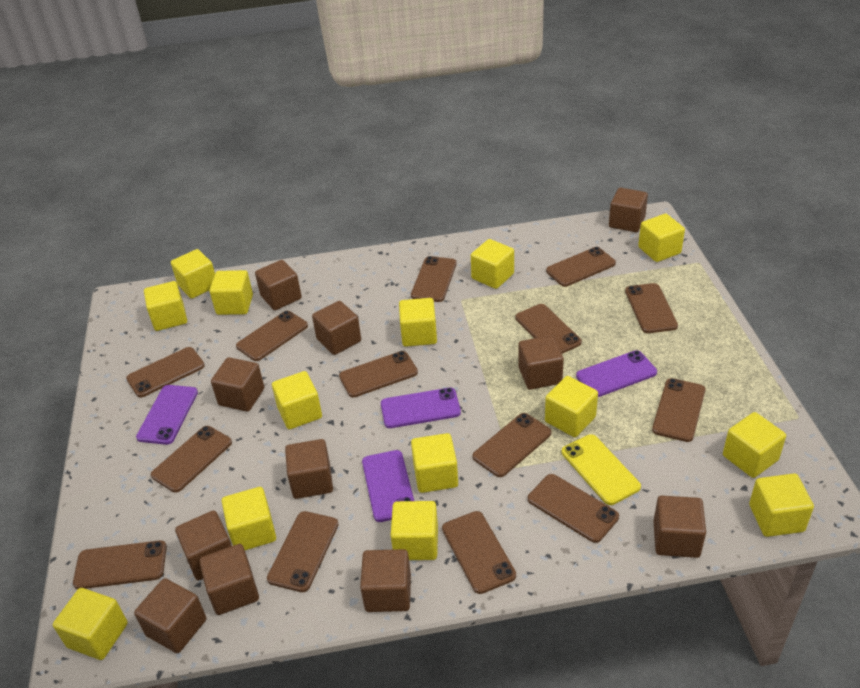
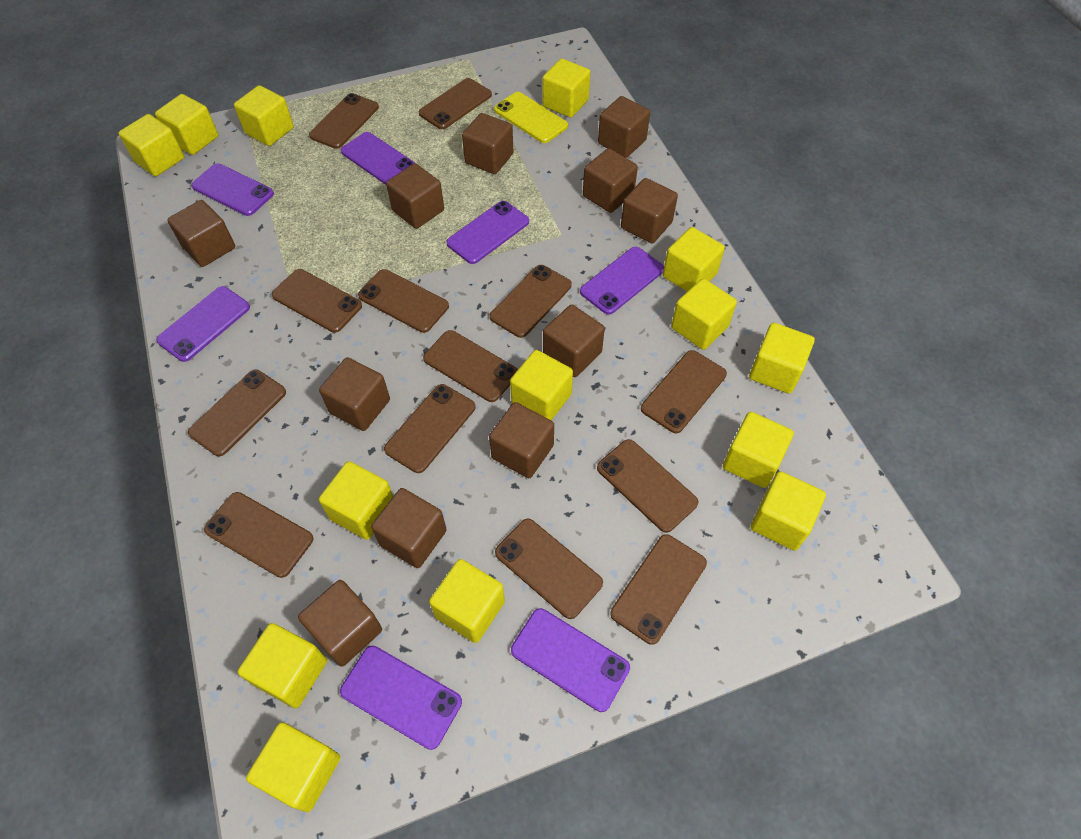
brown phone: 14 -> 13
purple phone: 4 -> 7

